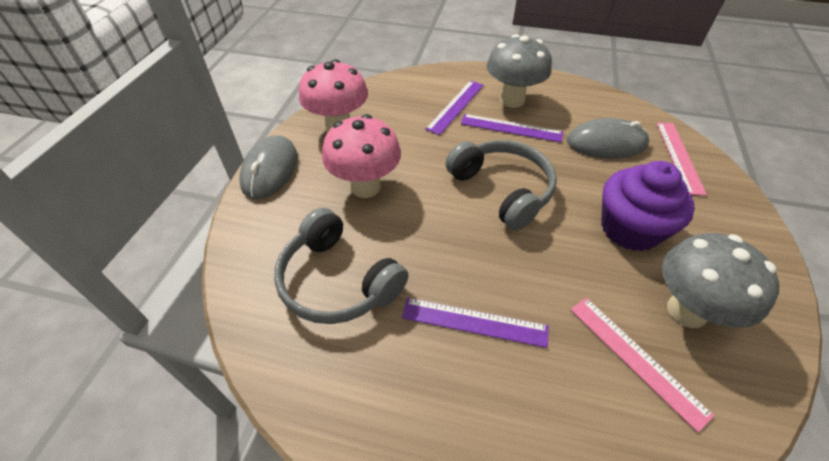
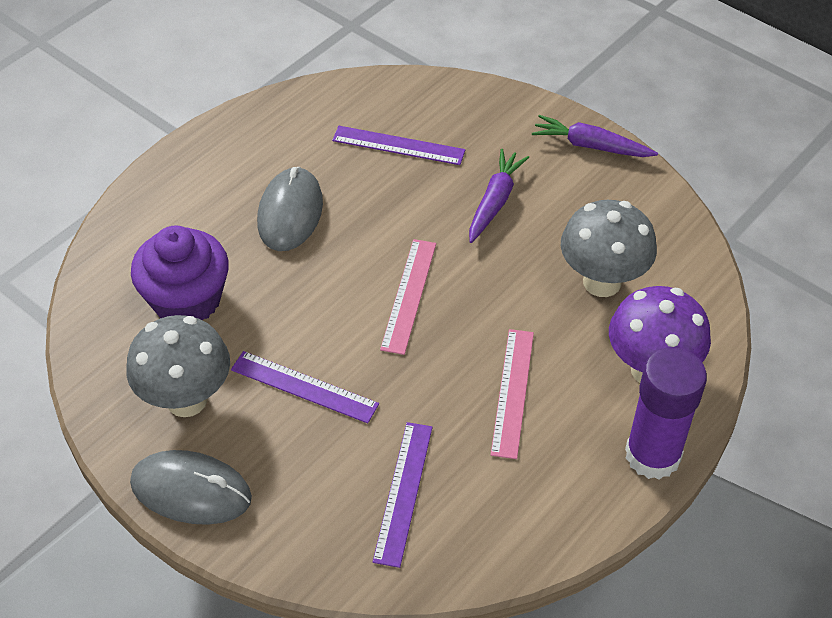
grey headphones: 2 -> 0
pink mushroom: 2 -> 0
purple carrot: 0 -> 2
purple glue stick: 0 -> 1
purple mushroom: 0 -> 1

